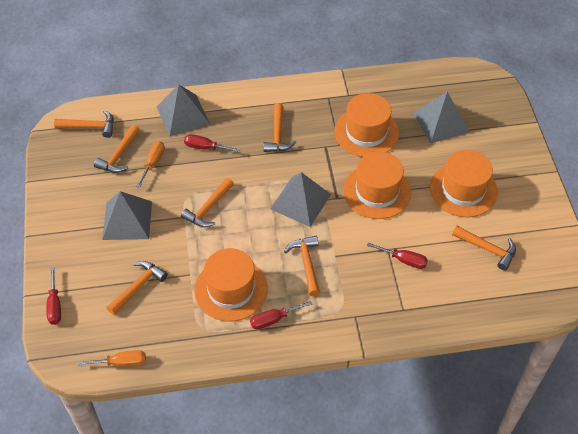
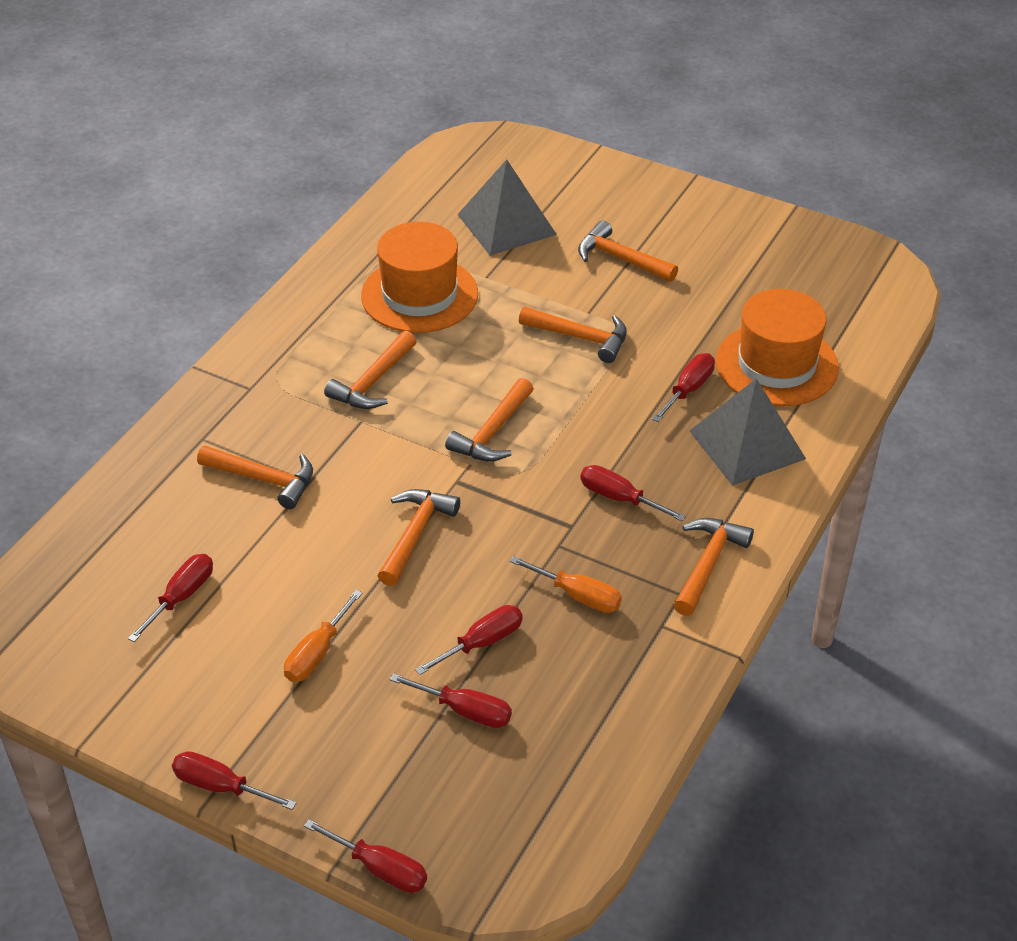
grey pyramid: 4 -> 2
orange hat: 4 -> 2
red screwdriver: 4 -> 7

